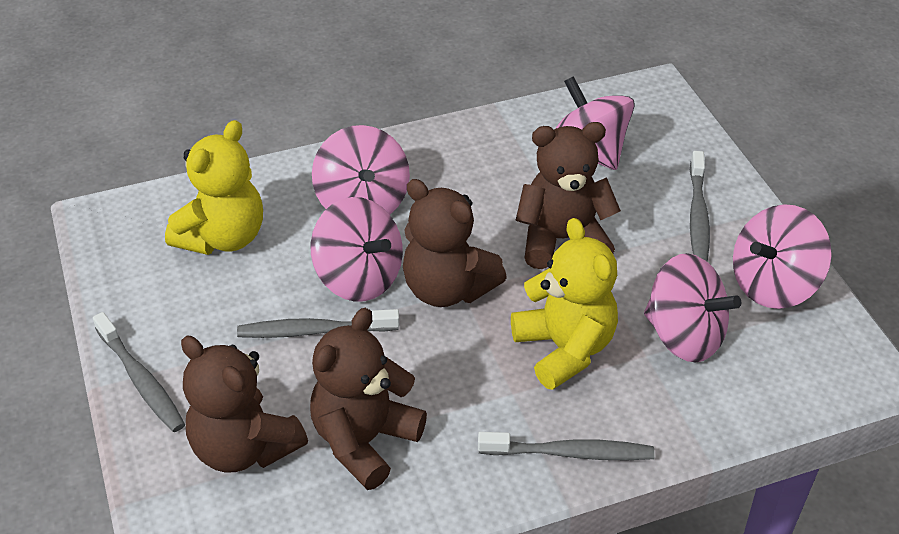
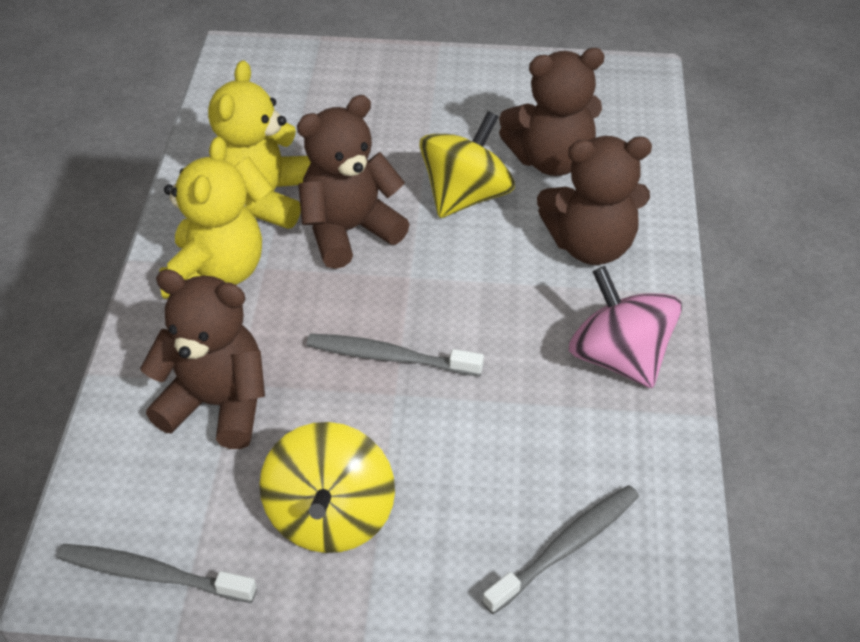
grey toothbrush: 4 -> 3
pink spinning top: 5 -> 1
yellow spinning top: 0 -> 2

